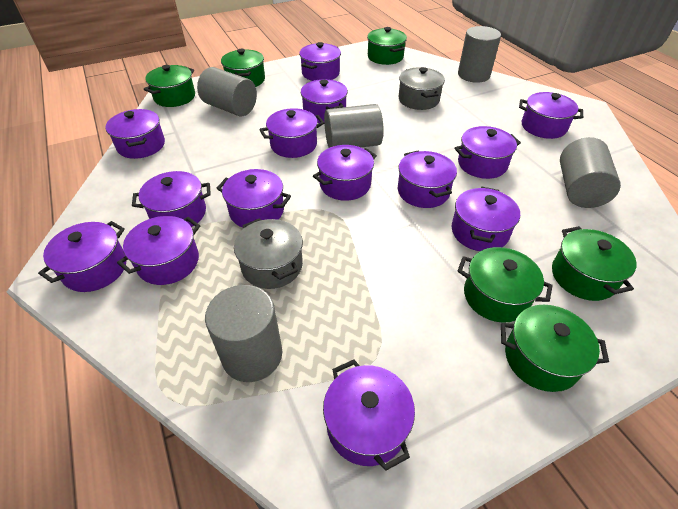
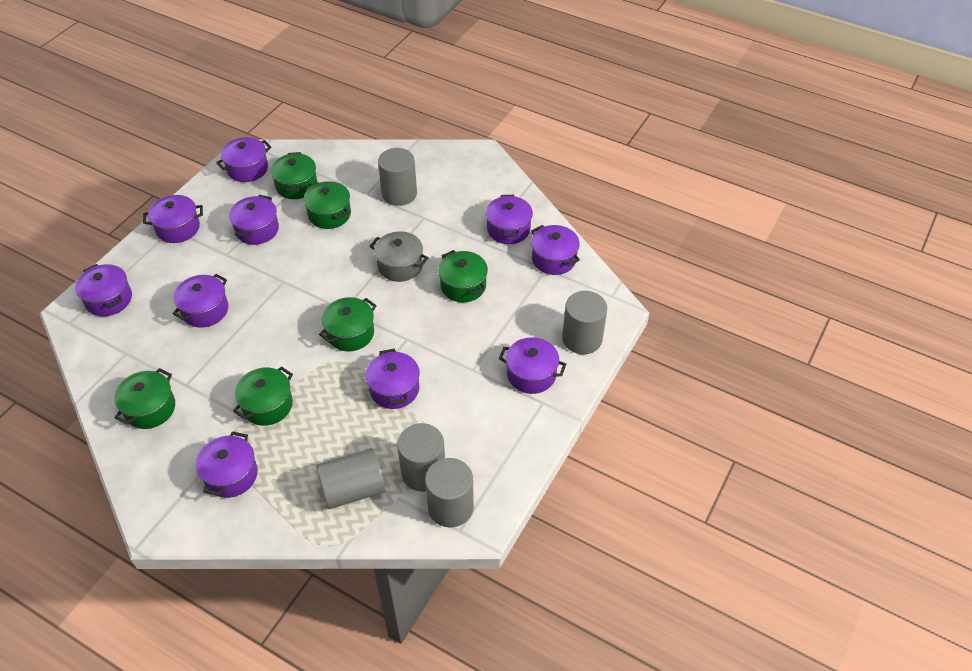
grey pot: 2 -> 1
purple pot: 14 -> 10

